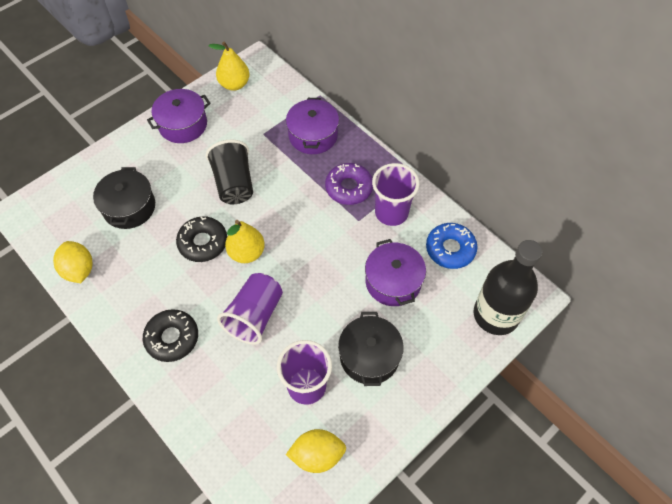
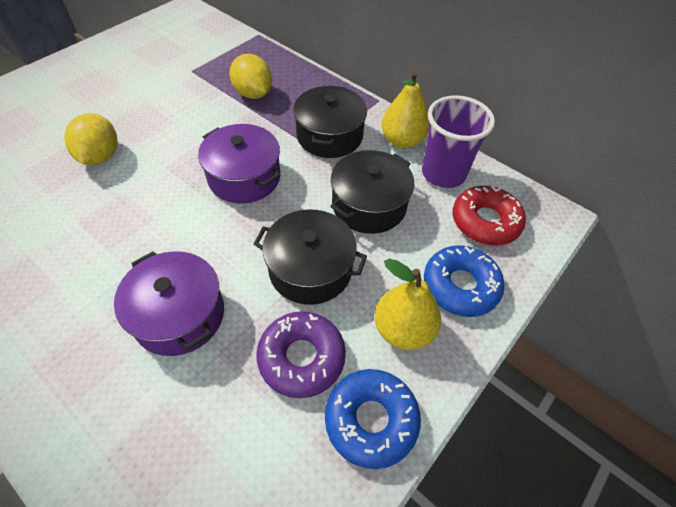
black bottle: 1 -> 0
black cup: 1 -> 0
black donut: 2 -> 0
black pot: 2 -> 3
blue donut: 1 -> 2
purple cup: 3 -> 1
purple pot: 3 -> 2
red donut: 0 -> 1

